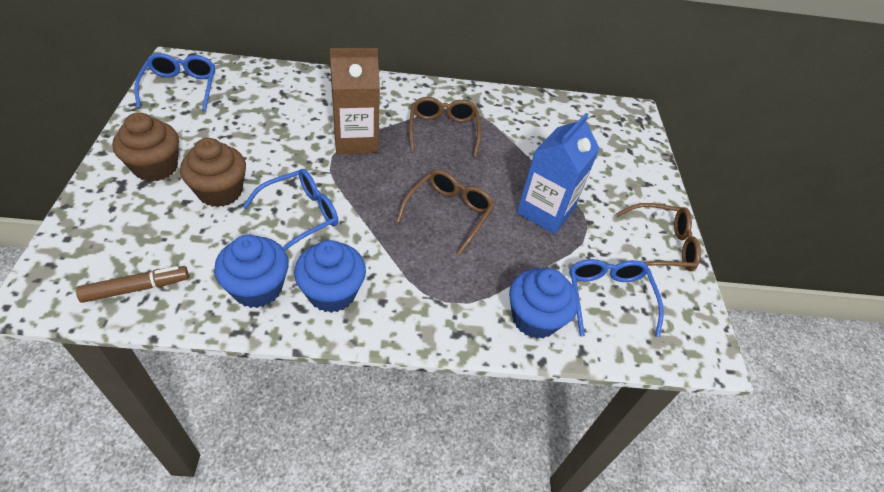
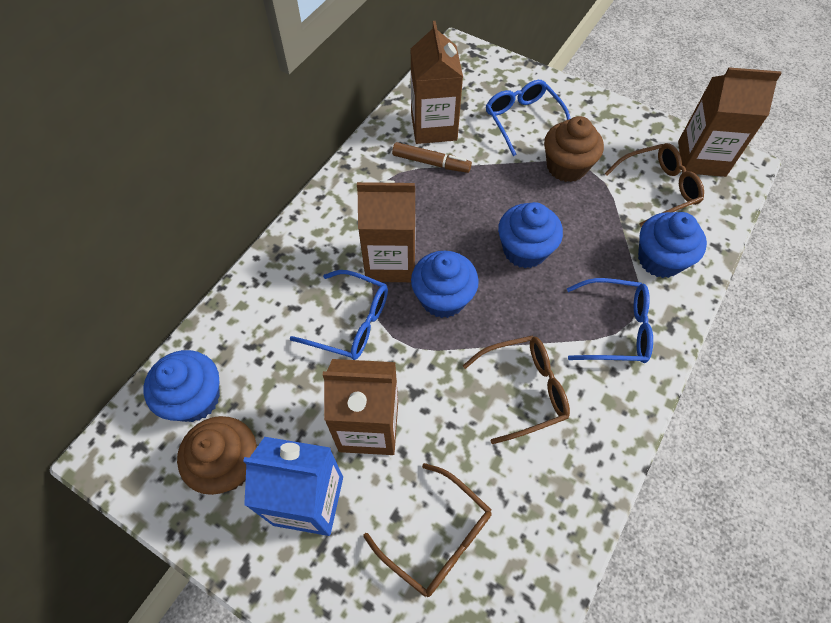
blue cupcake: 3 -> 4
brown carton: 1 -> 4

